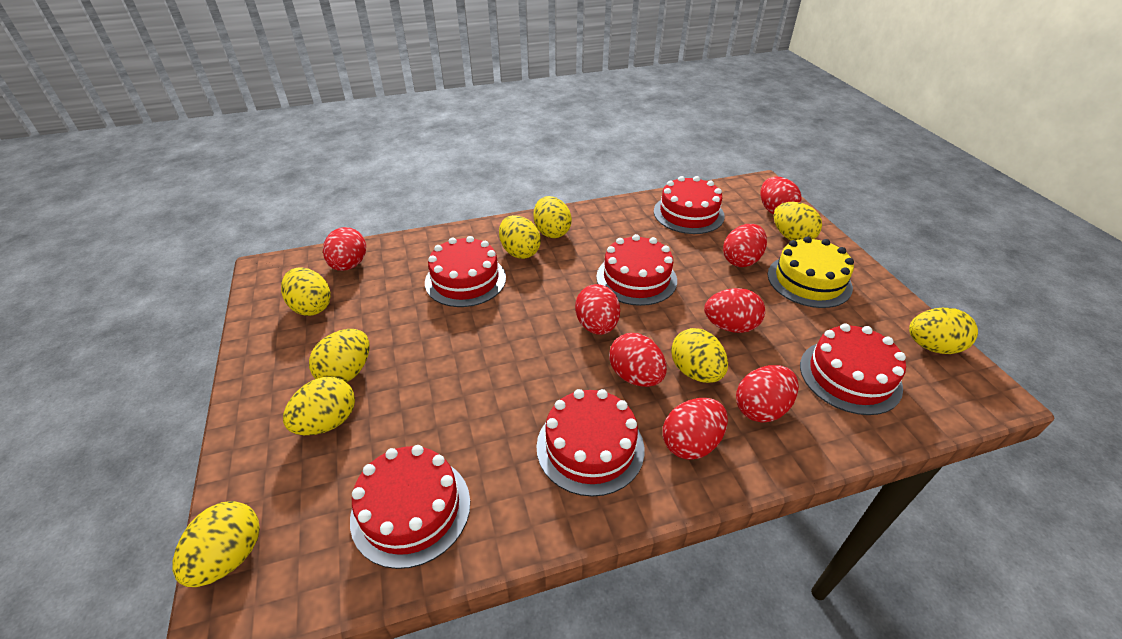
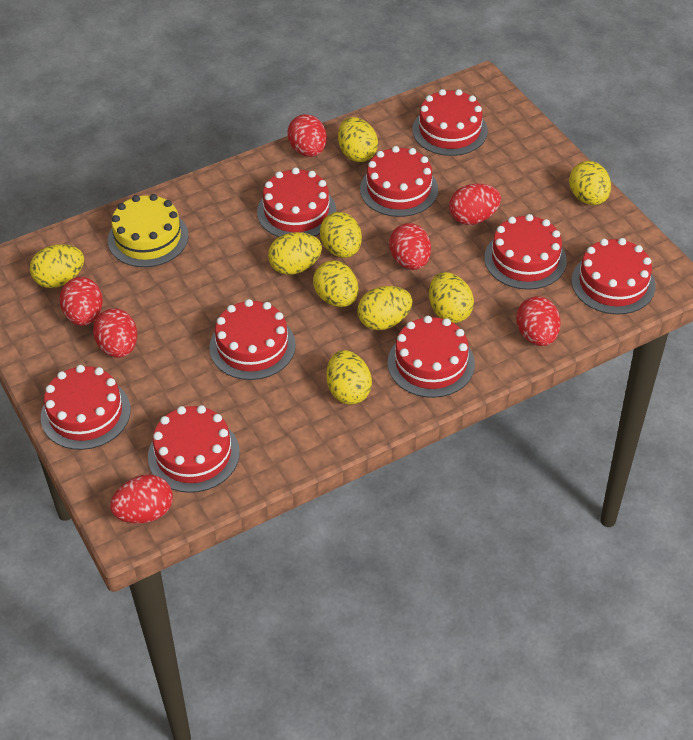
red cake: 6 -> 9
red egg: 8 -> 7

